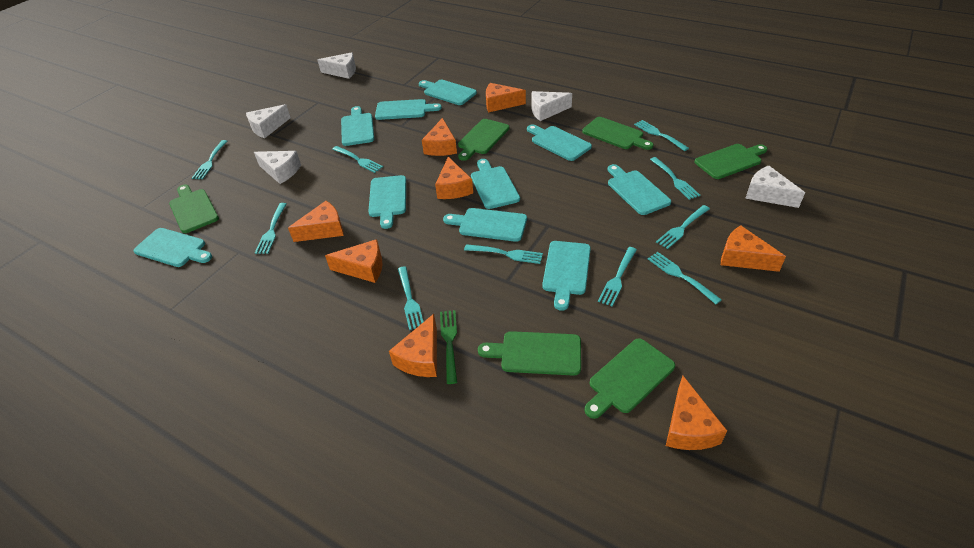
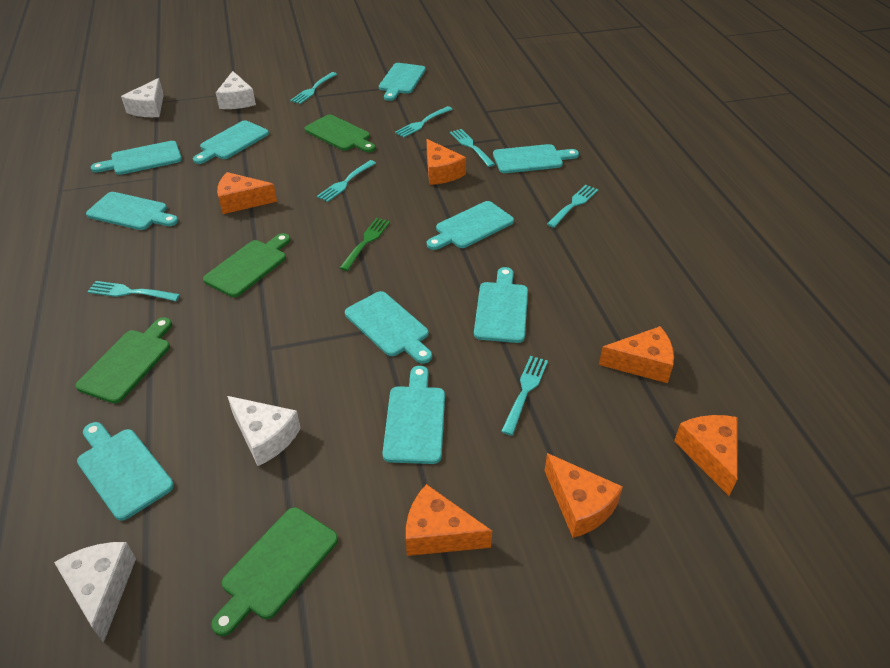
green cutting board: 6 -> 4
orange cheese: 8 -> 6
turquoise fork: 10 -> 7
white cheese: 5 -> 4

